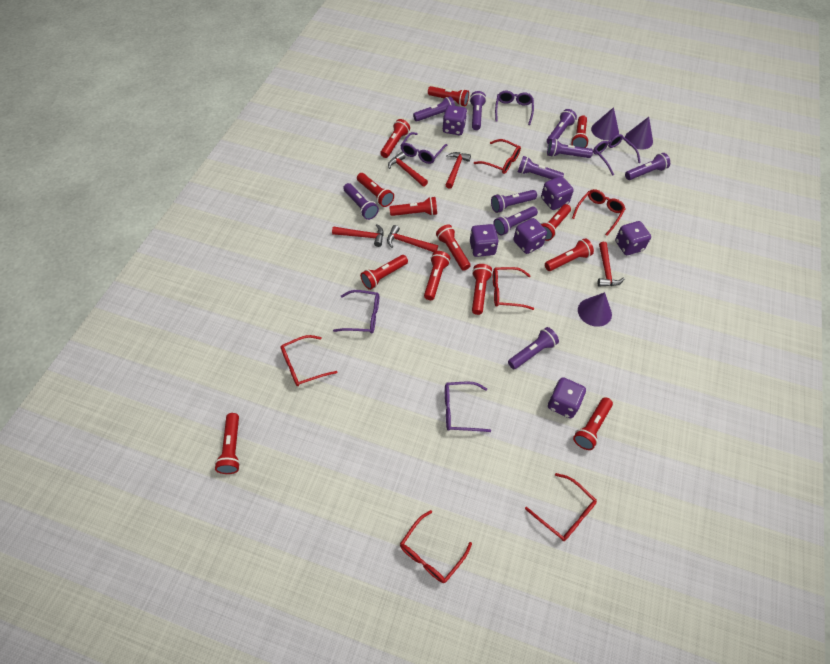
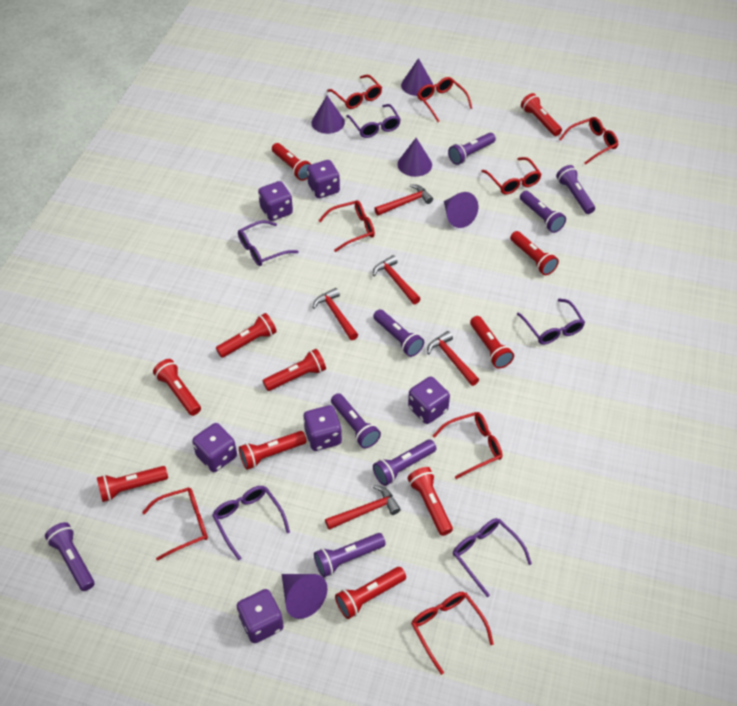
purple cone: 3 -> 5
purple flashlight: 10 -> 8
red flashlight: 13 -> 11
red glasses: 6 -> 8

